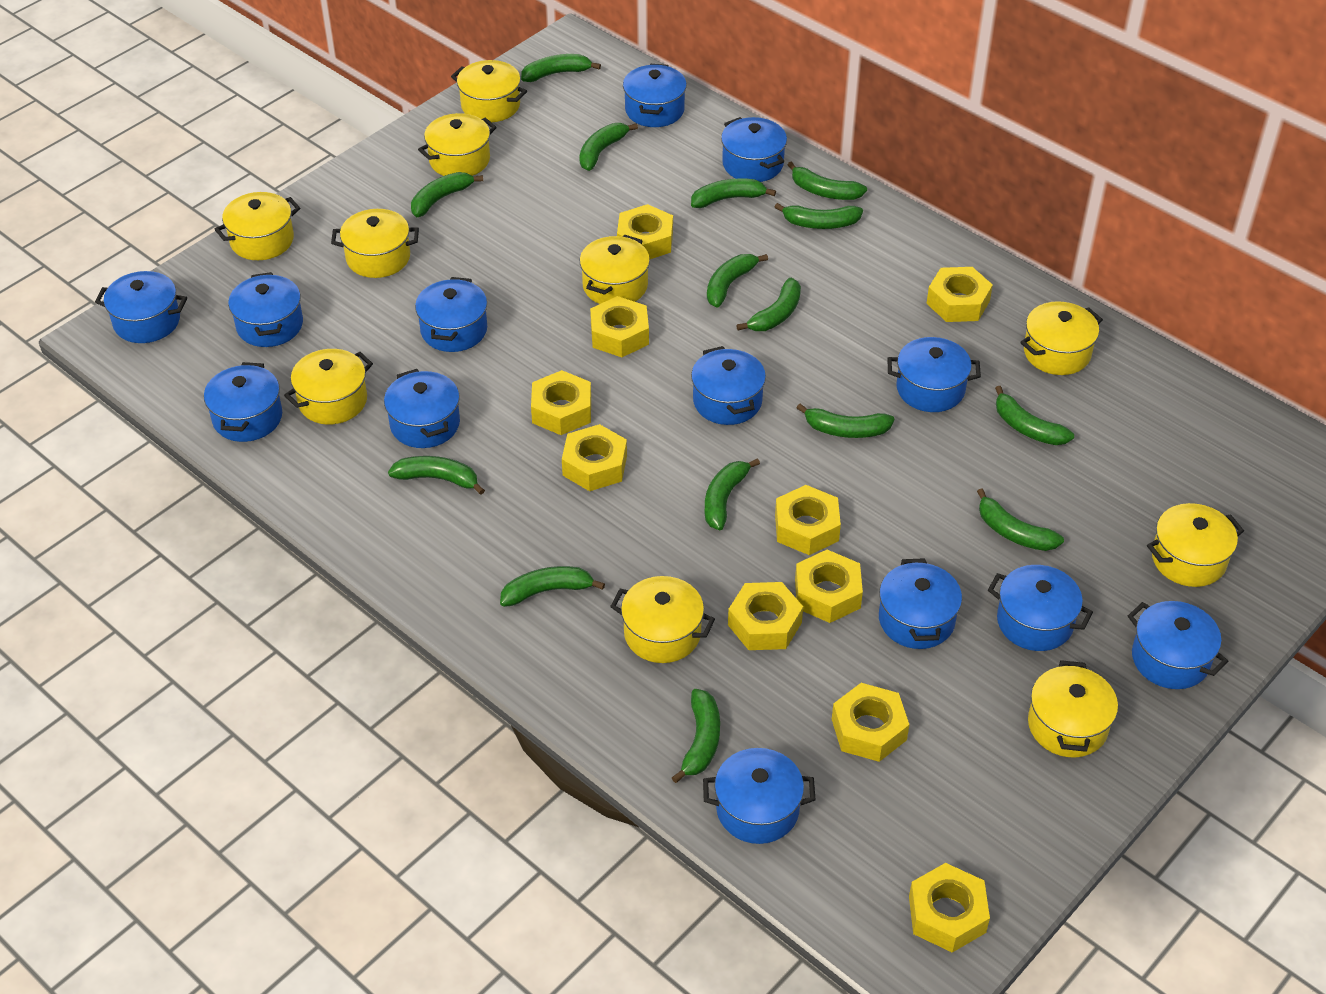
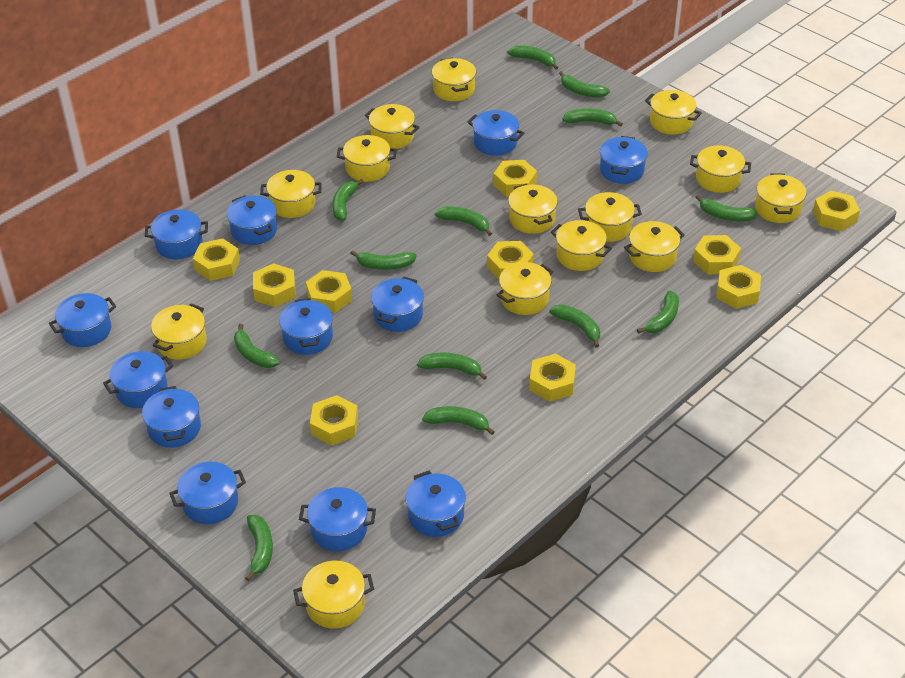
blue pot: 13 -> 12
green banana: 15 -> 13
yellow pot: 10 -> 14

